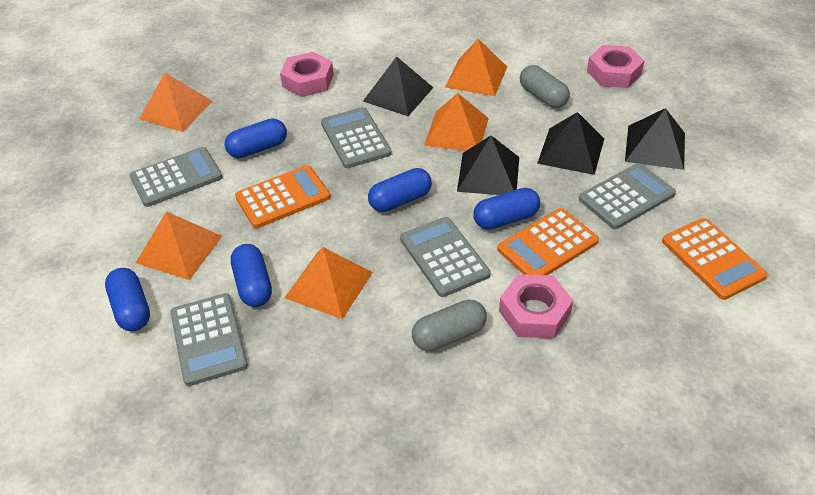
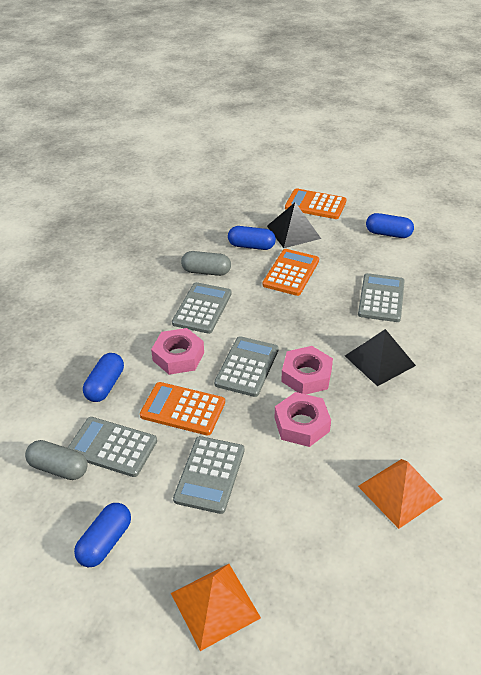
black pyramid: 4 -> 2
blue capsule: 5 -> 4
orange pyramid: 5 -> 2

